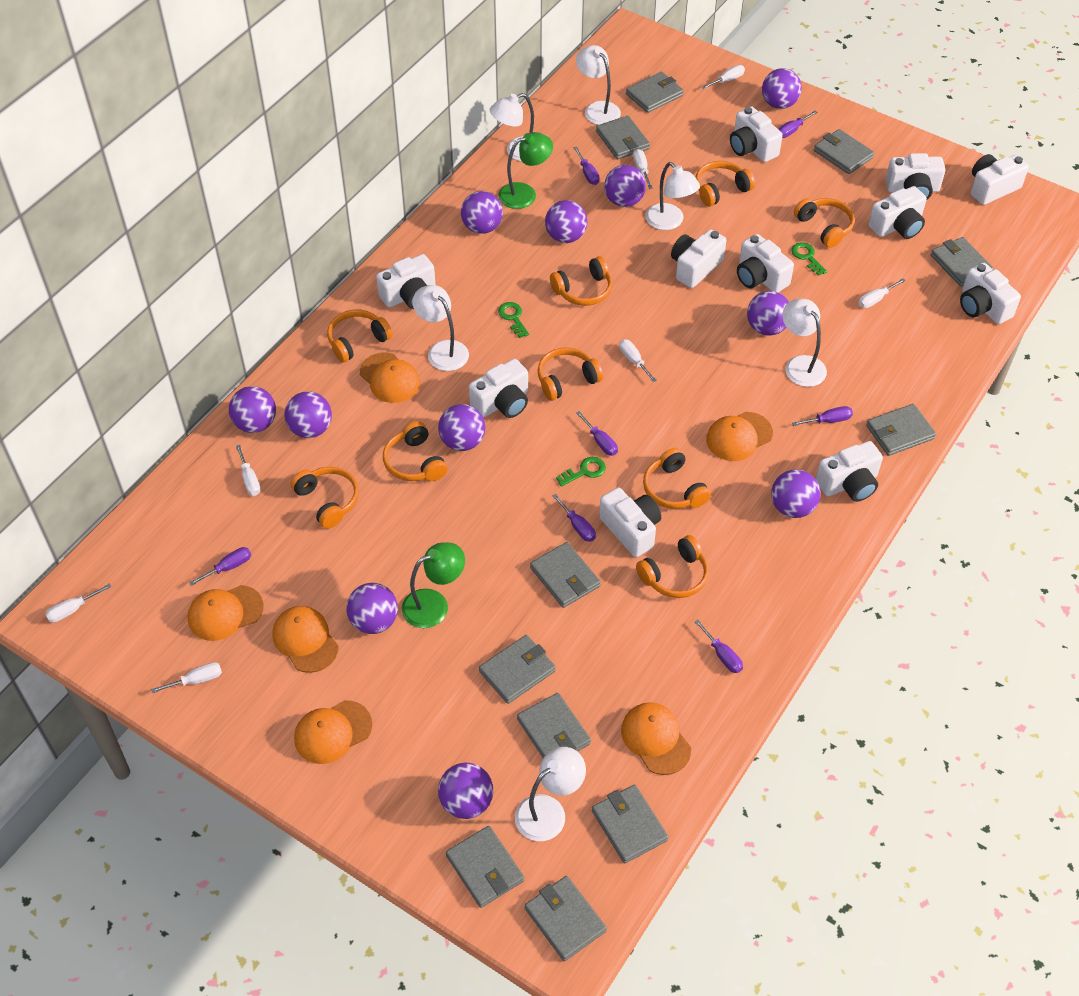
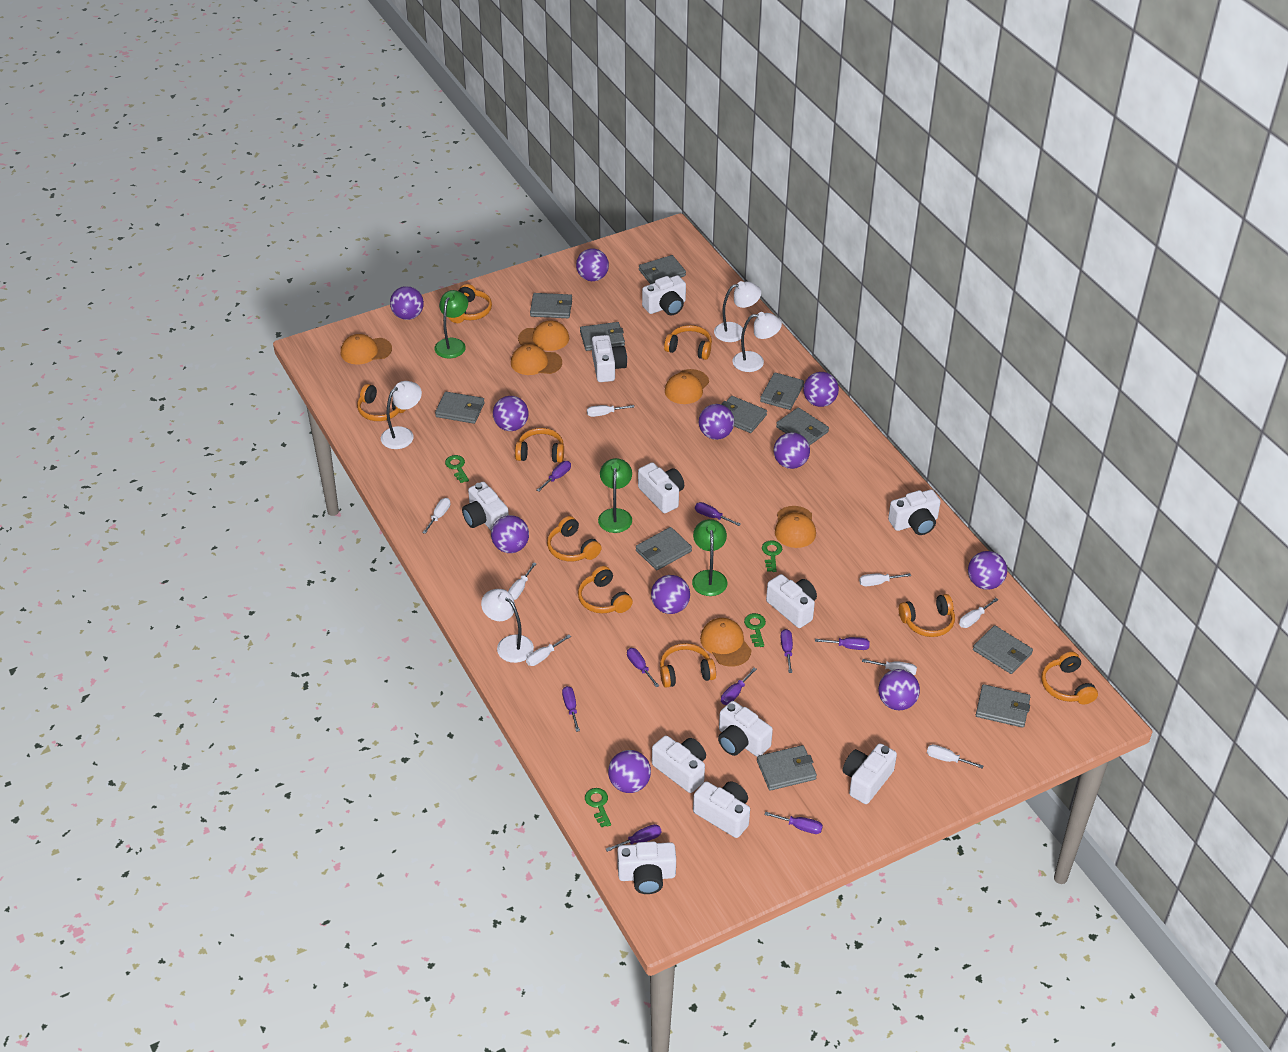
green key: 3 -> 4
green lamp: 2 -> 3
purple screwdriver: 7 -> 9
white lamp: 6 -> 4
white screwdriver: 7 -> 8

